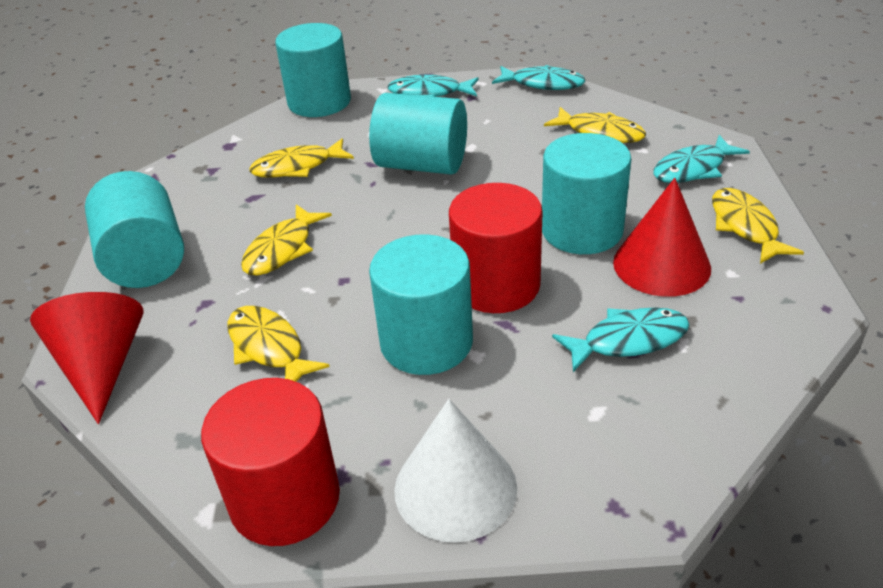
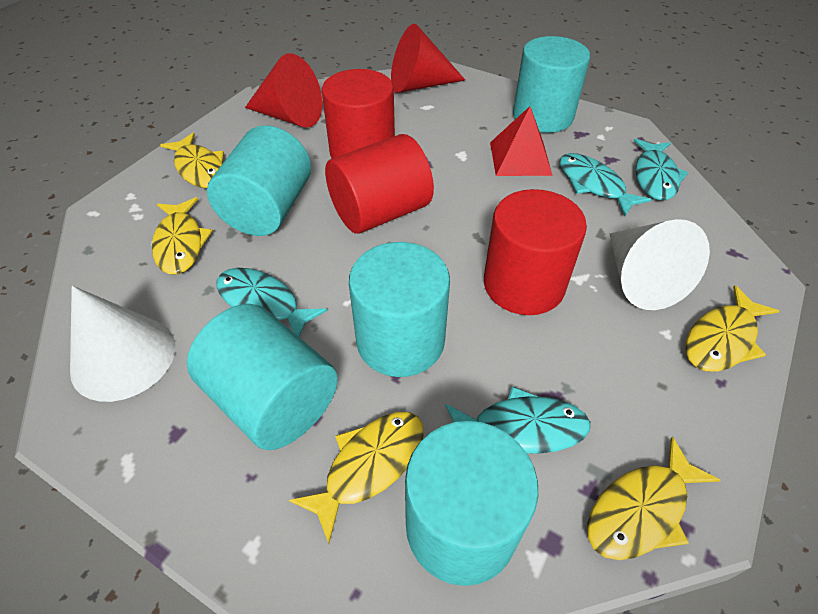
red cylinder: 2 -> 3
red pyramid: 0 -> 1
white cone: 1 -> 2

